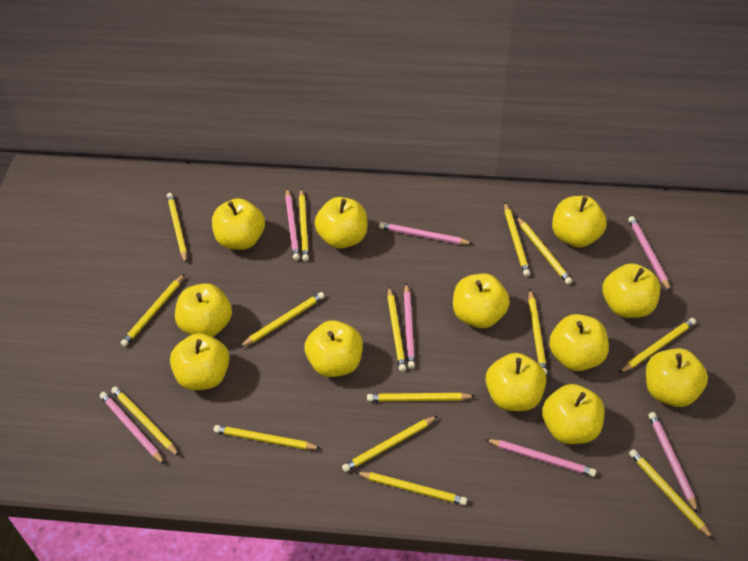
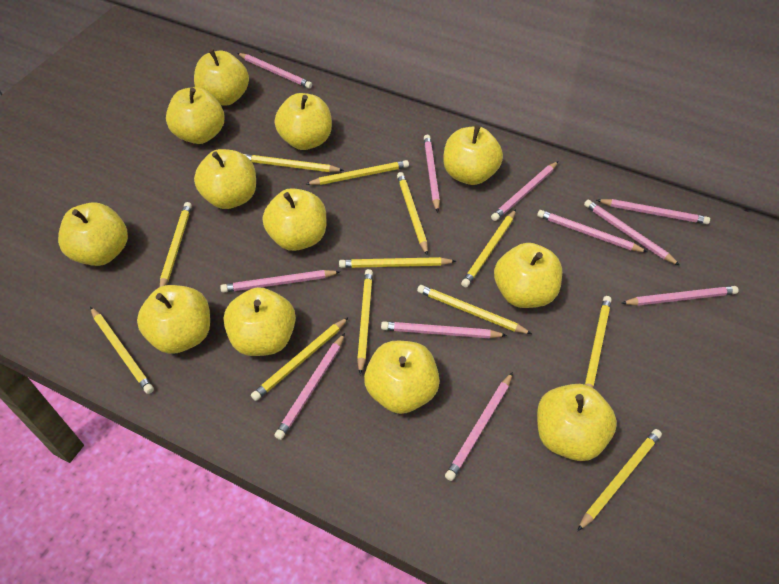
pink pencil: 7 -> 11
yellow pencil: 15 -> 12

